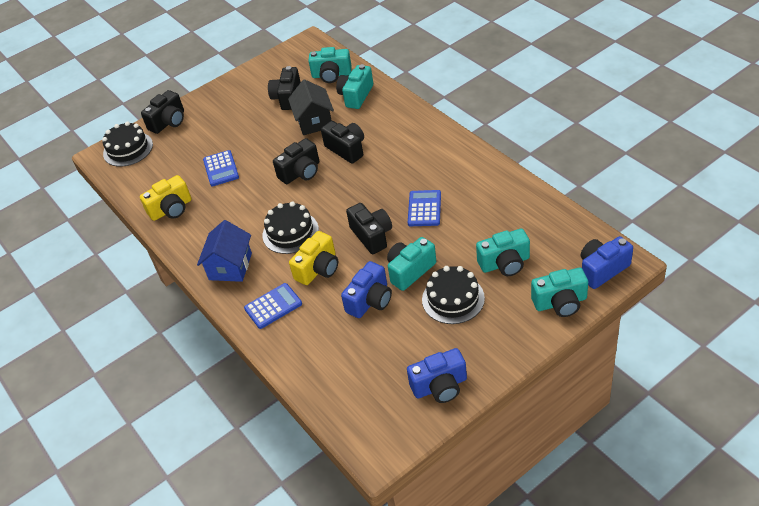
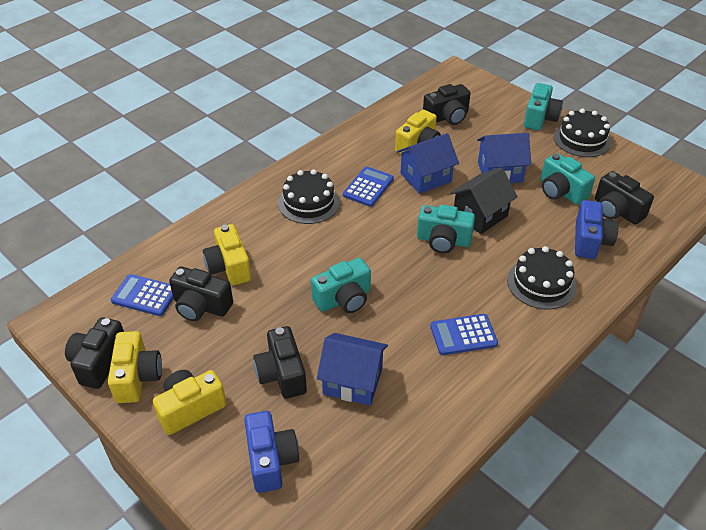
blue camera: 3 -> 2
blue house: 1 -> 3
turquoise camera: 5 -> 4
yellow camera: 2 -> 4

